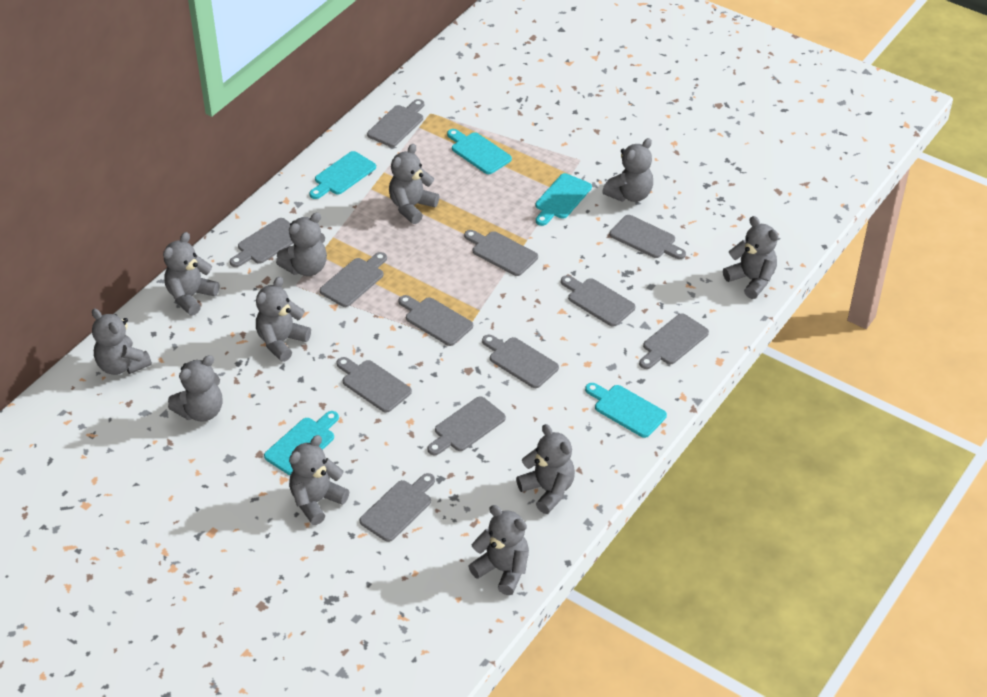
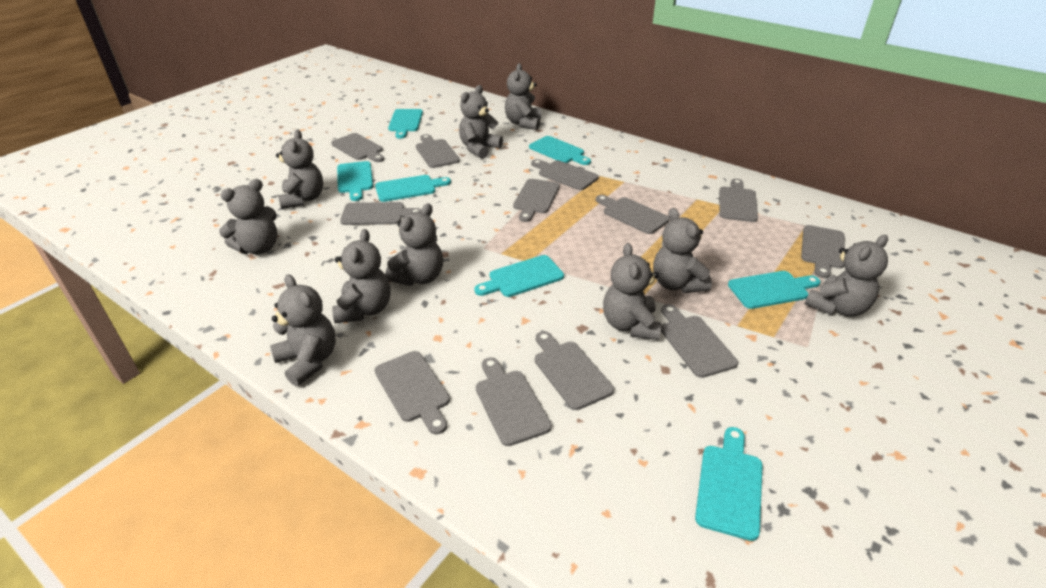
grey teddy bear: 11 -> 10
turquoise cutting board: 5 -> 7

